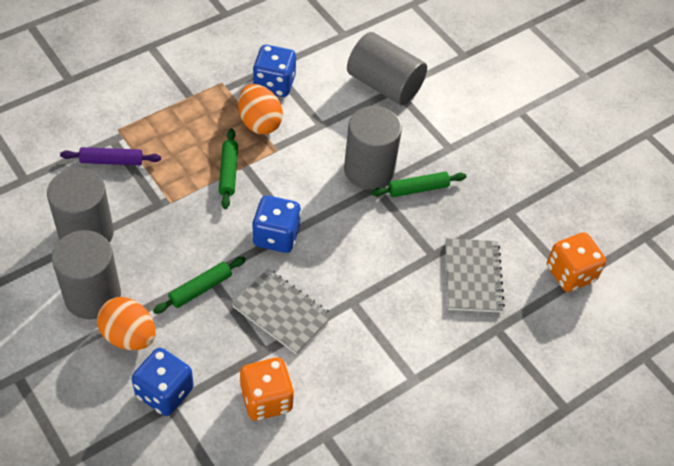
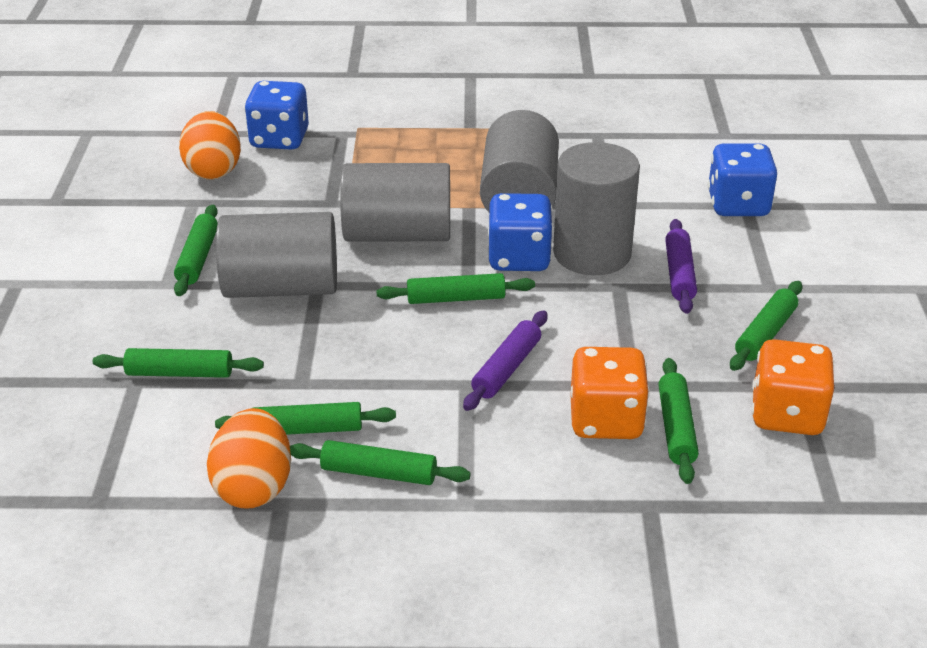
green rolling pin: 3 -> 7
grey notebook: 2 -> 0
purple rolling pin: 1 -> 2

